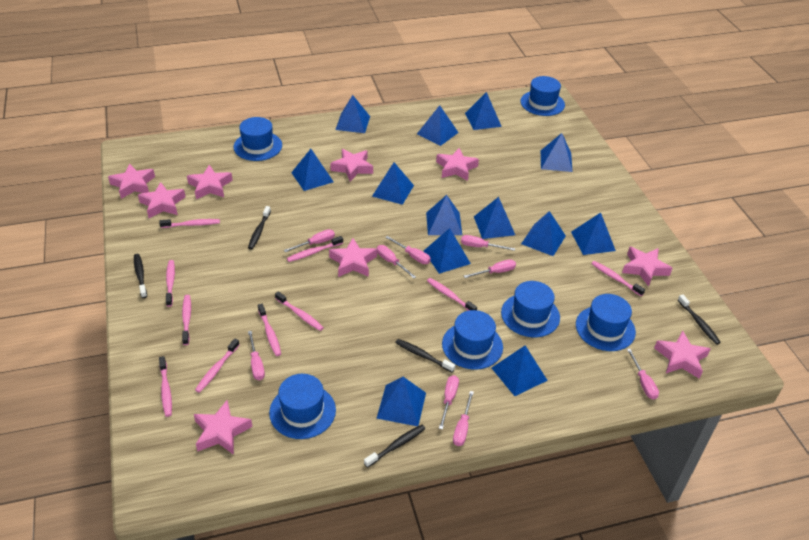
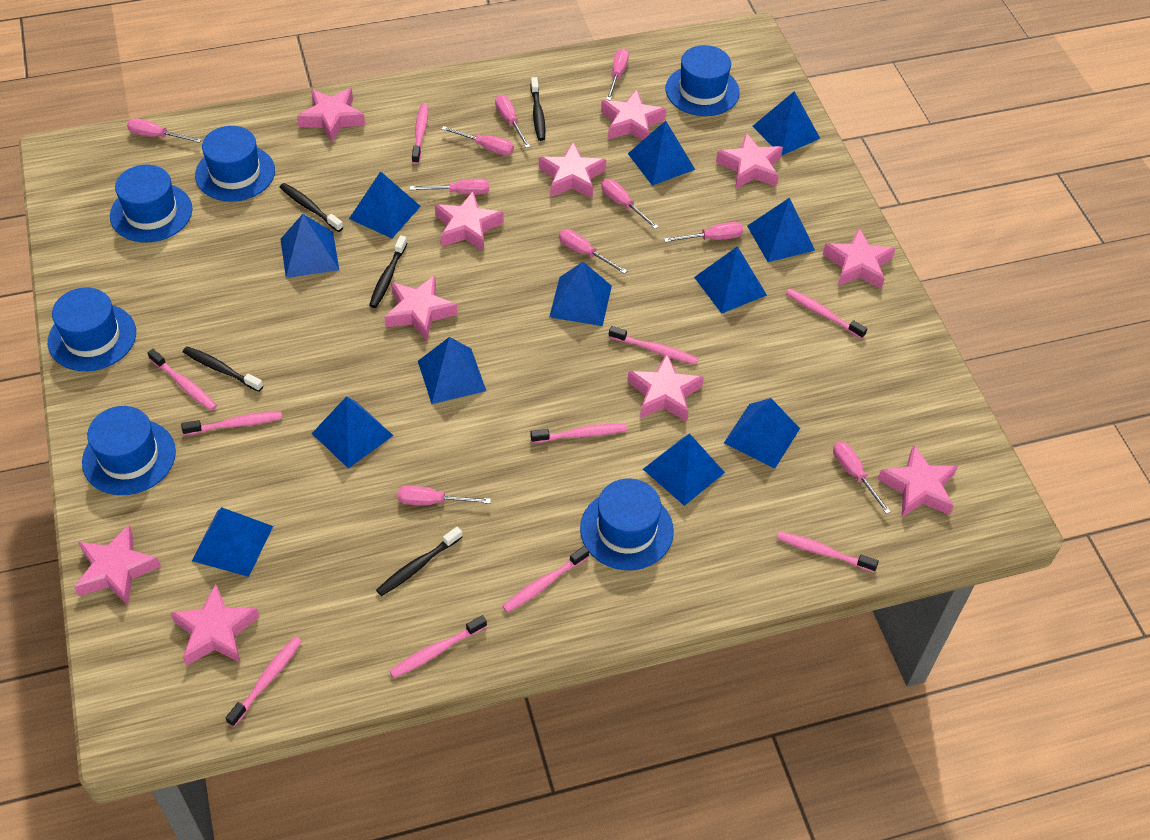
blue pyramid: 13 -> 12
pink screwdriver: 9 -> 10
pink star: 9 -> 11

